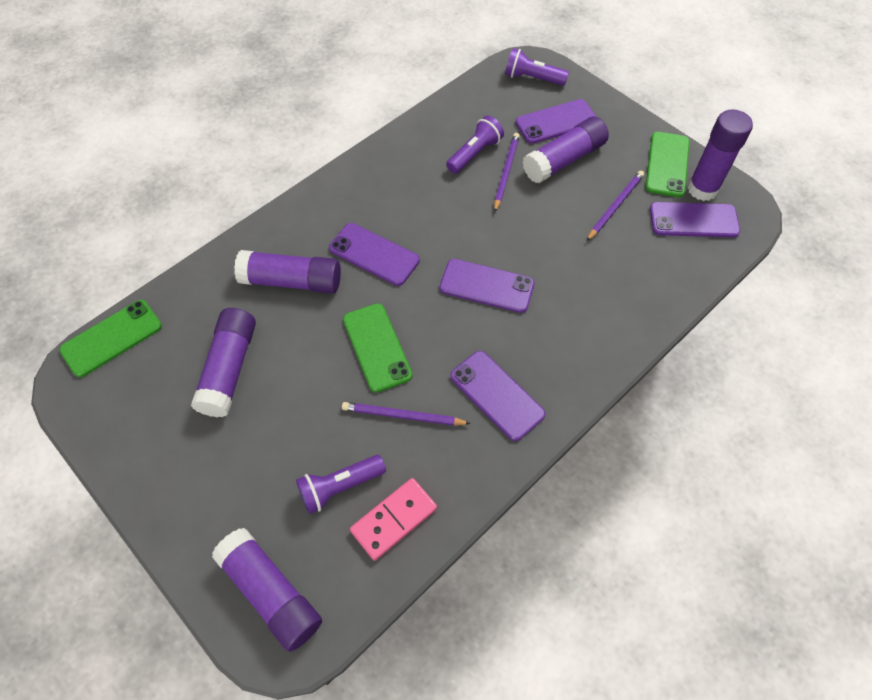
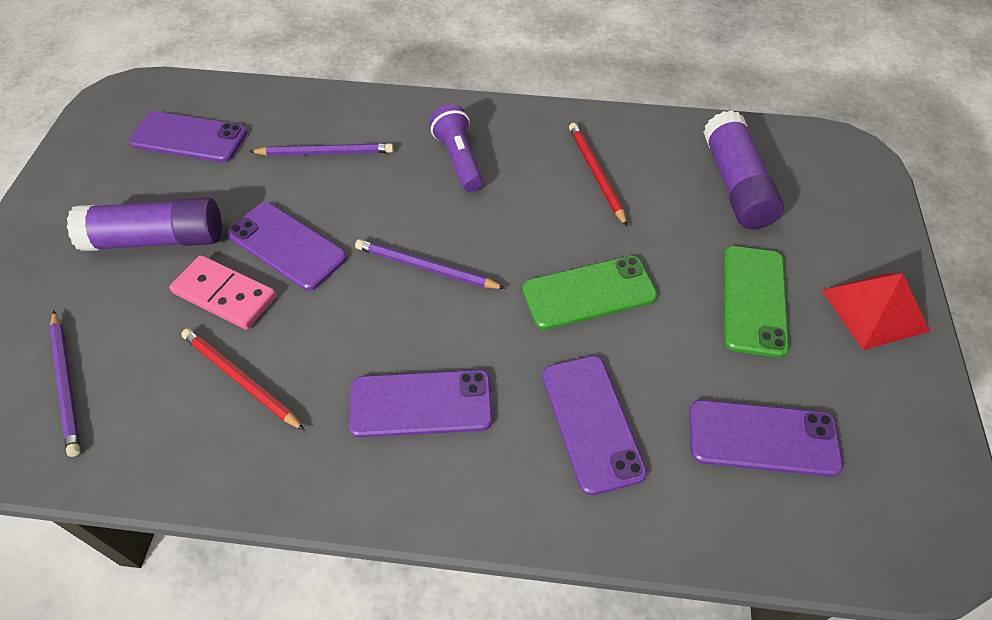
green phone: 3 -> 2
purple flashlight: 3 -> 1
purple glue stick: 5 -> 2
red pencil: 0 -> 2
red pyramid: 0 -> 1

